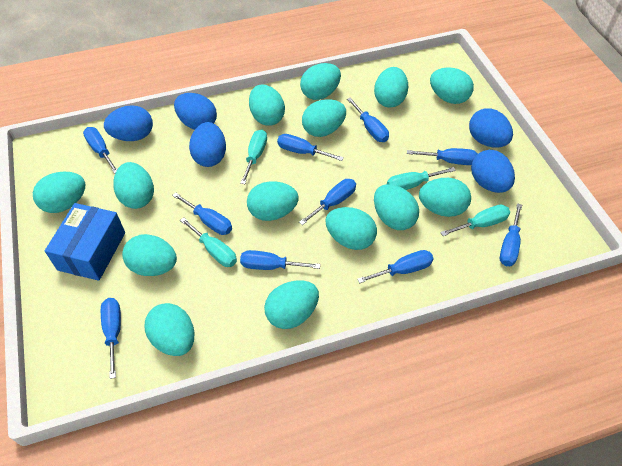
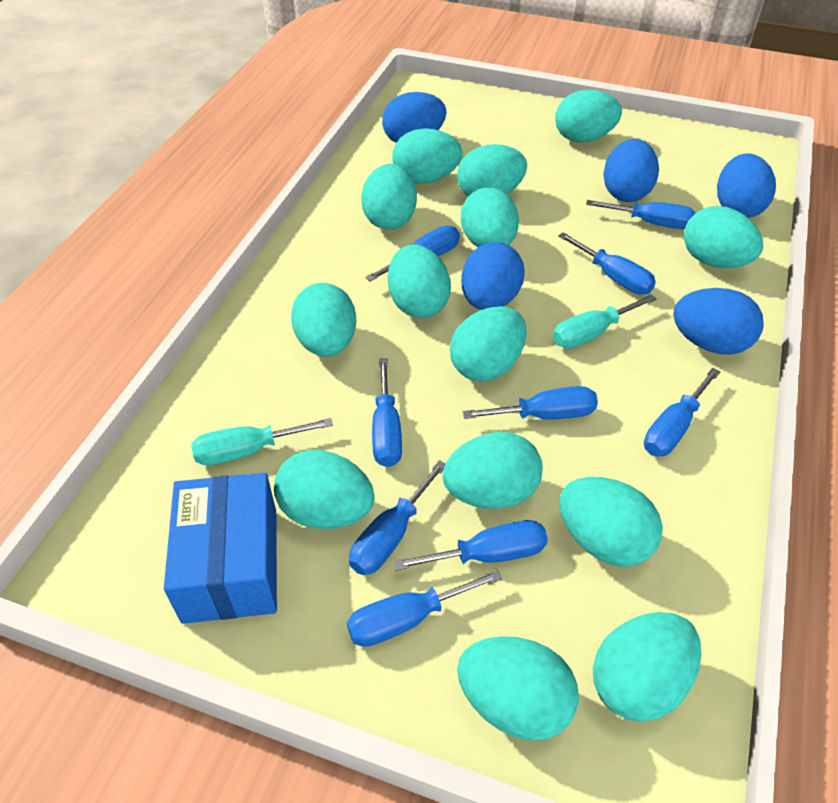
blue screwdriver: 10 -> 9
turquoise screwdriver: 4 -> 2

